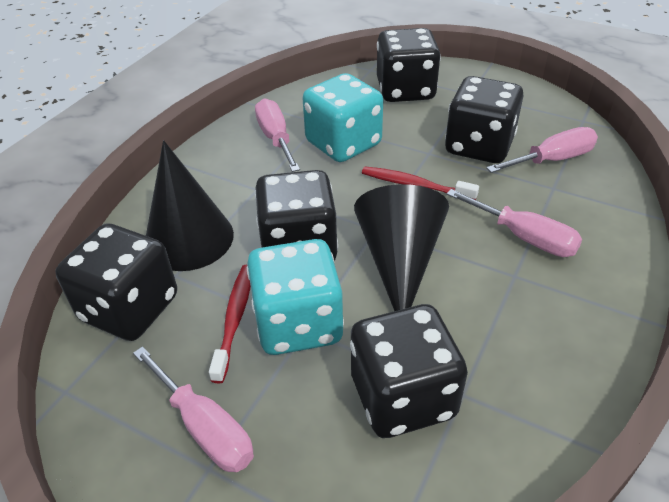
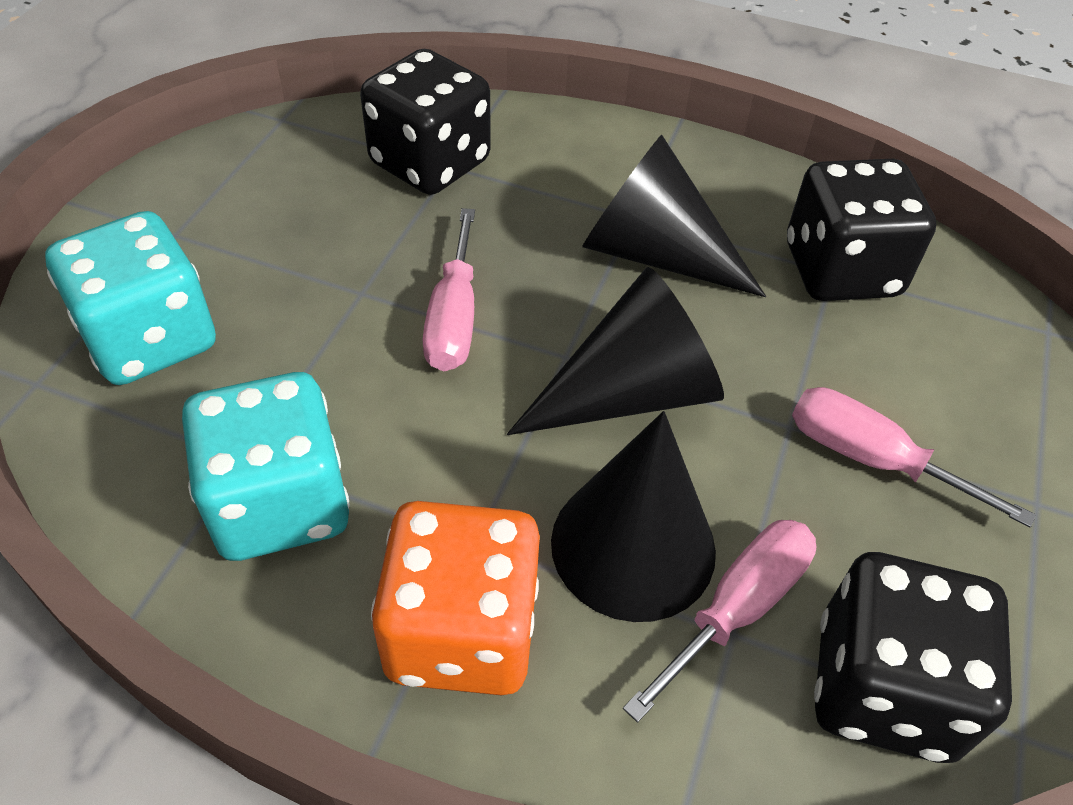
black cone: 2 -> 3
black dice: 5 -> 3
orange dice: 0 -> 1
pink screwdriver: 4 -> 3
red toothbrush: 2 -> 0

